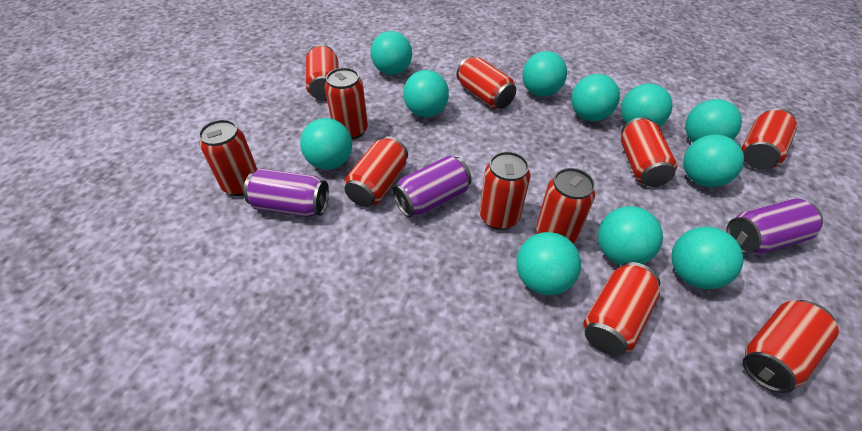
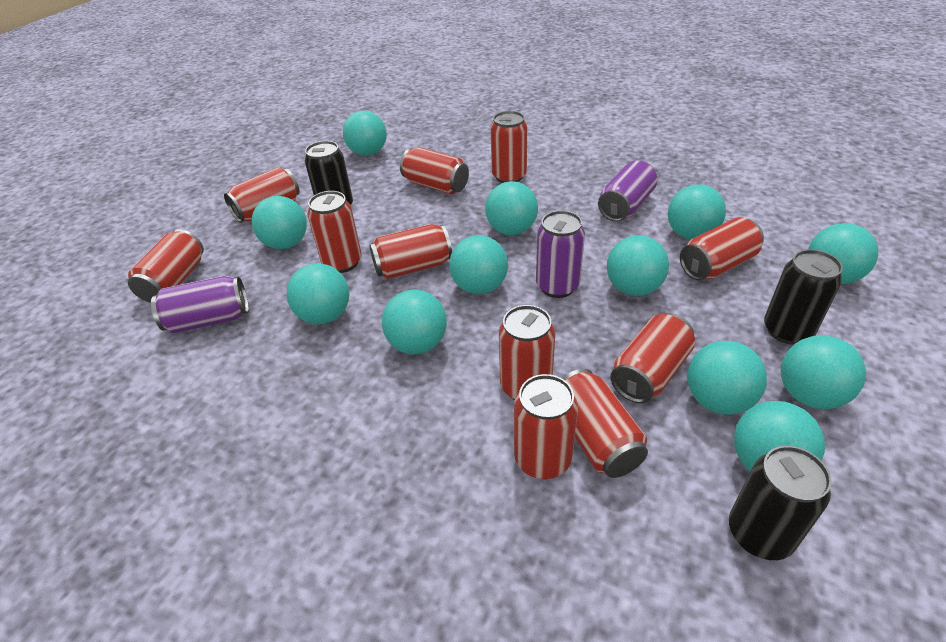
black can: 0 -> 3
turquoise ball: 11 -> 12

